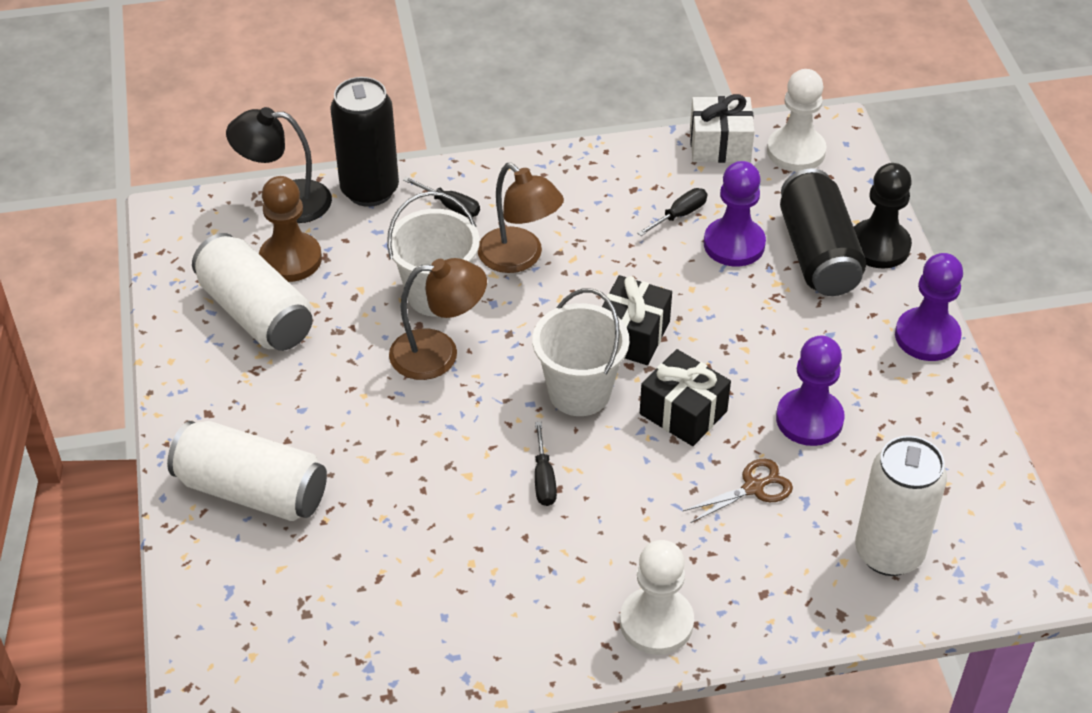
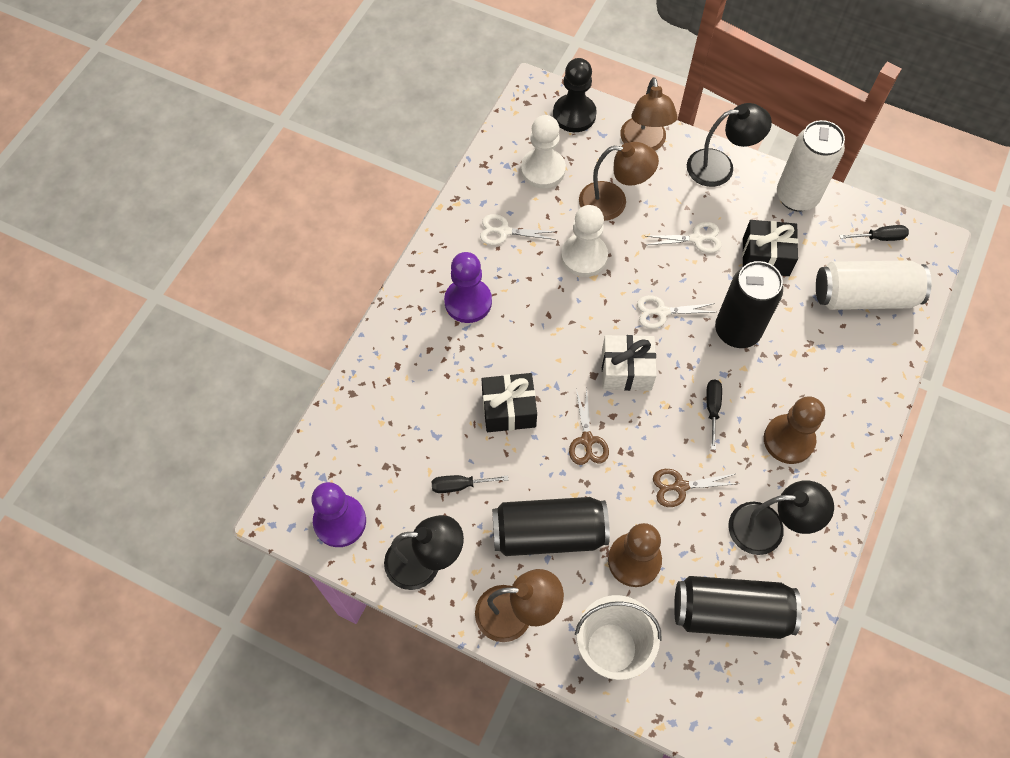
black can: 2 -> 3
black lamp: 1 -> 3
brown lamp: 2 -> 3
brown pawn: 1 -> 2
brown scissors: 1 -> 2
purple pawn: 3 -> 2
white bucket: 2 -> 1
white can: 3 -> 2
white scissors: 0 -> 3

